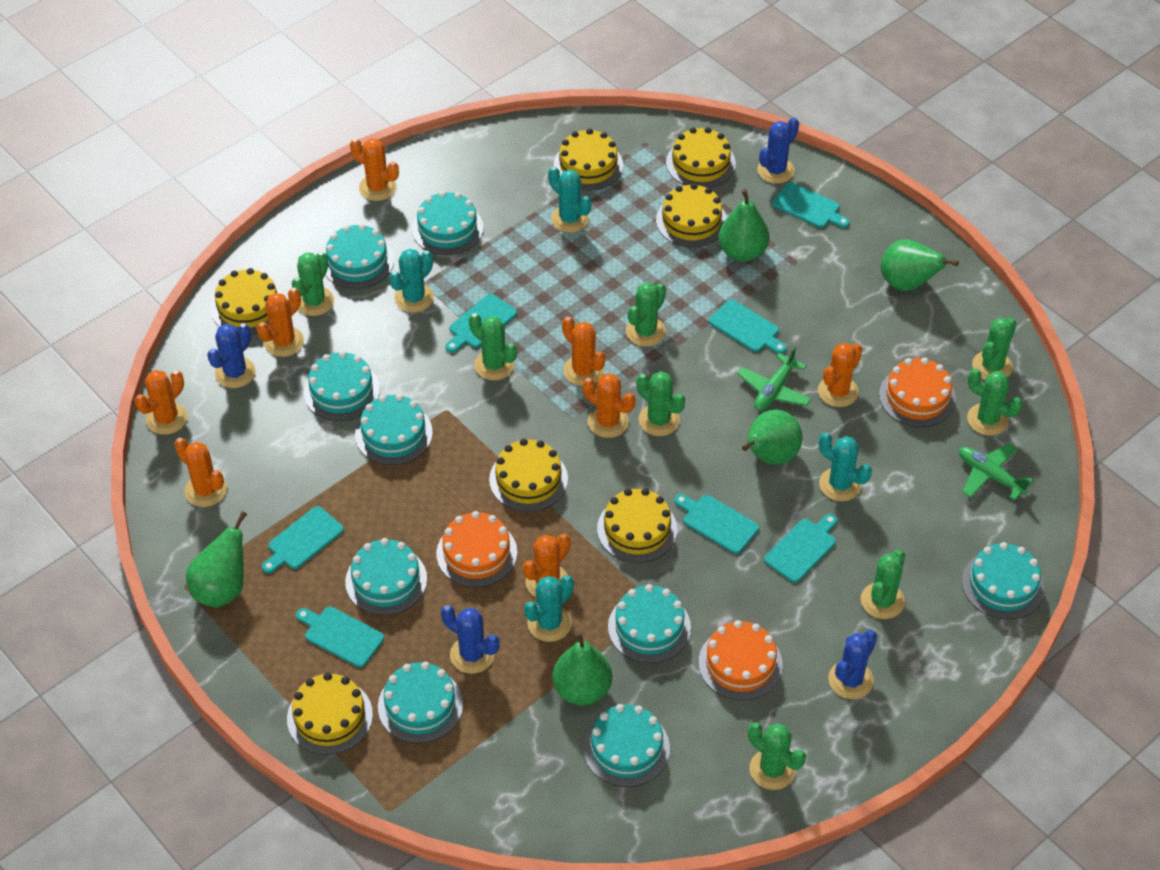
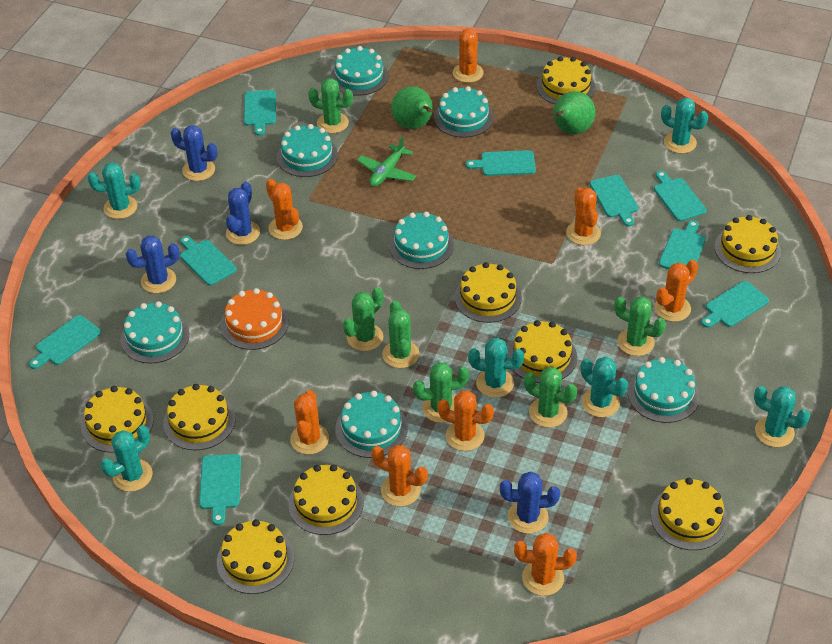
green cactus: 8 -> 6
green pear: 5 -> 2
green plane: 2 -> 1
orange cake: 3 -> 1
turquoise cactus: 4 -> 6
turquoise cake: 9 -> 7
turquoise cutting board: 7 -> 9
yellow cake: 7 -> 9

